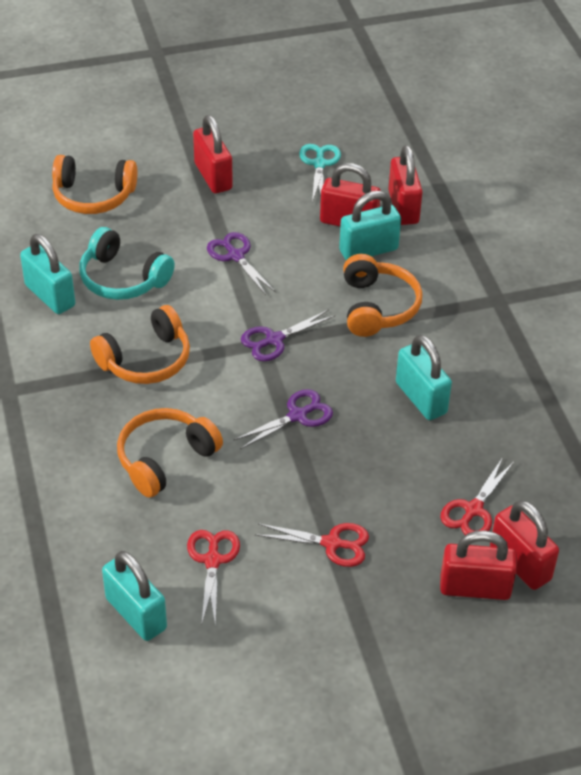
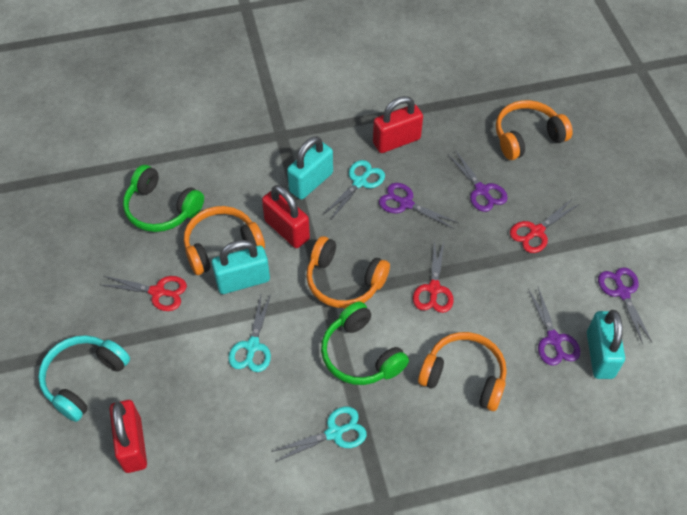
green headphones: 0 -> 2
purple scissors: 3 -> 4
red padlock: 5 -> 3
turquoise padlock: 4 -> 3
turquoise scissors: 1 -> 3

